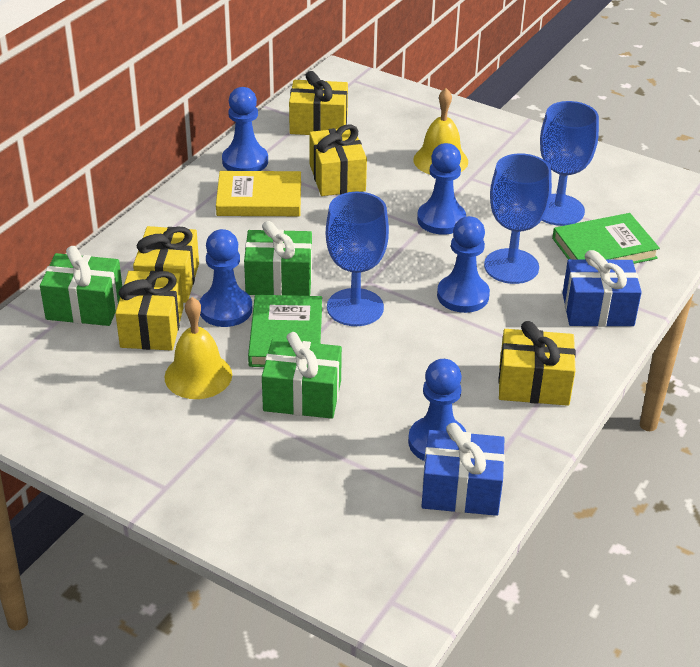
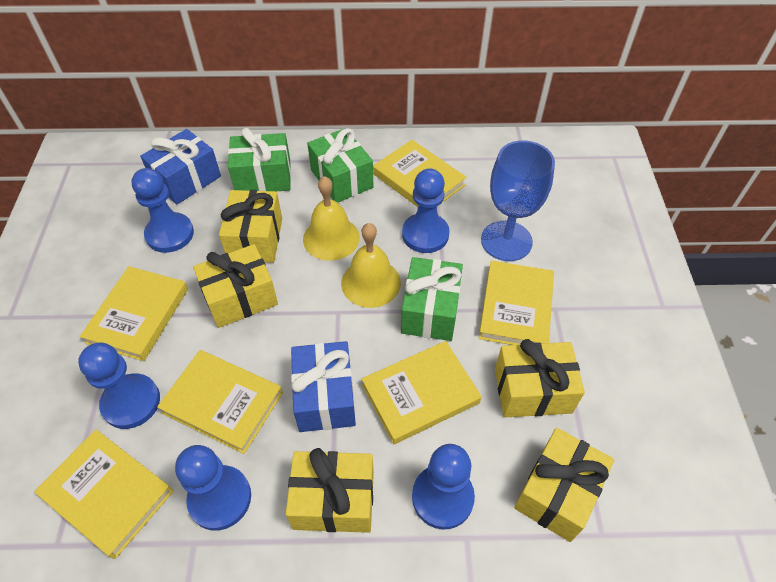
blue goblet: 3 -> 1
green book: 2 -> 0
yellow book: 1 -> 6

